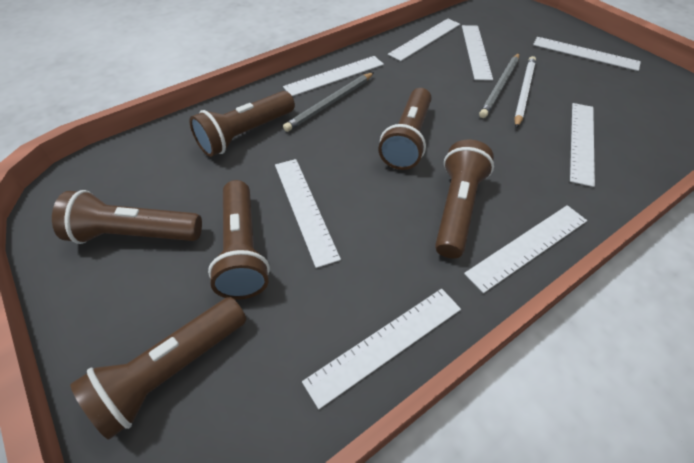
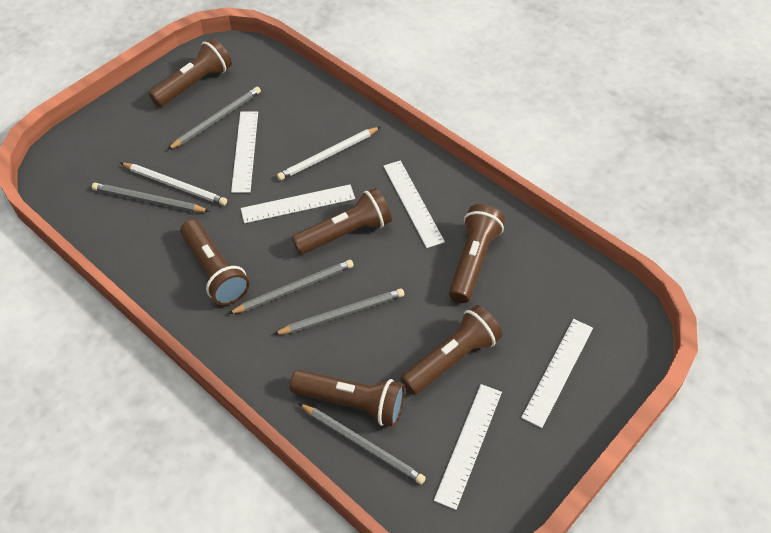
grey pencil: 2 -> 5
white pencil: 1 -> 2
white ruler: 8 -> 5

